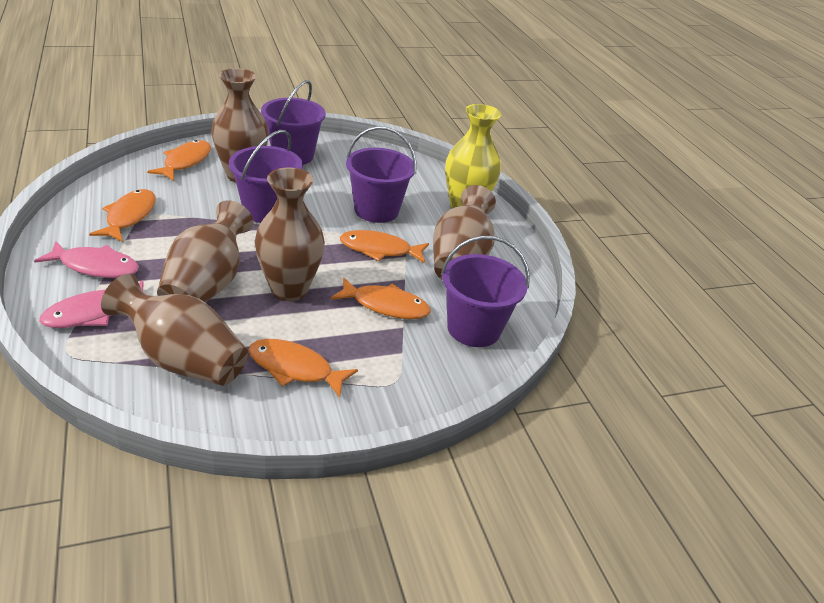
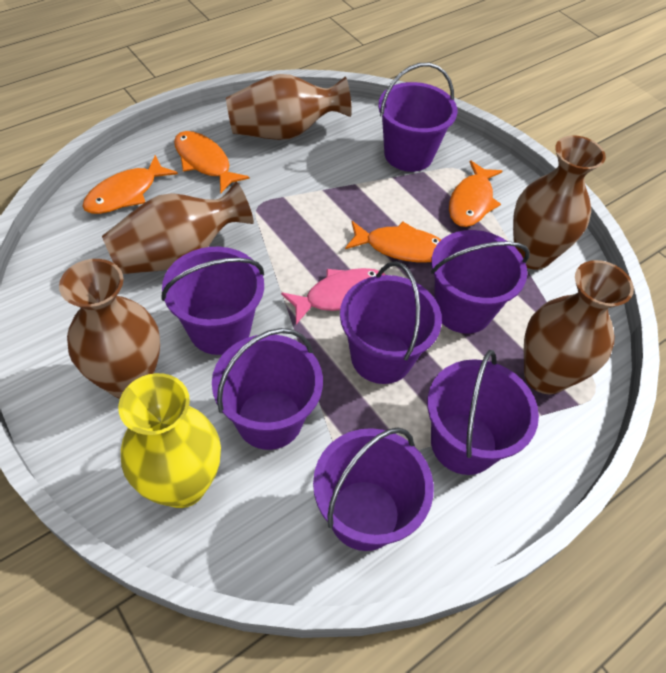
orange fish: 5 -> 4
pink fish: 2 -> 1
purple bucket: 4 -> 7

